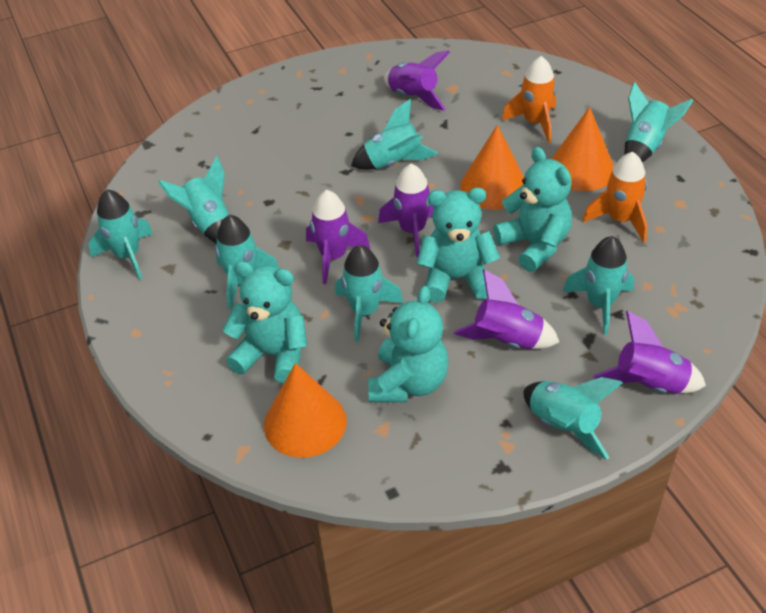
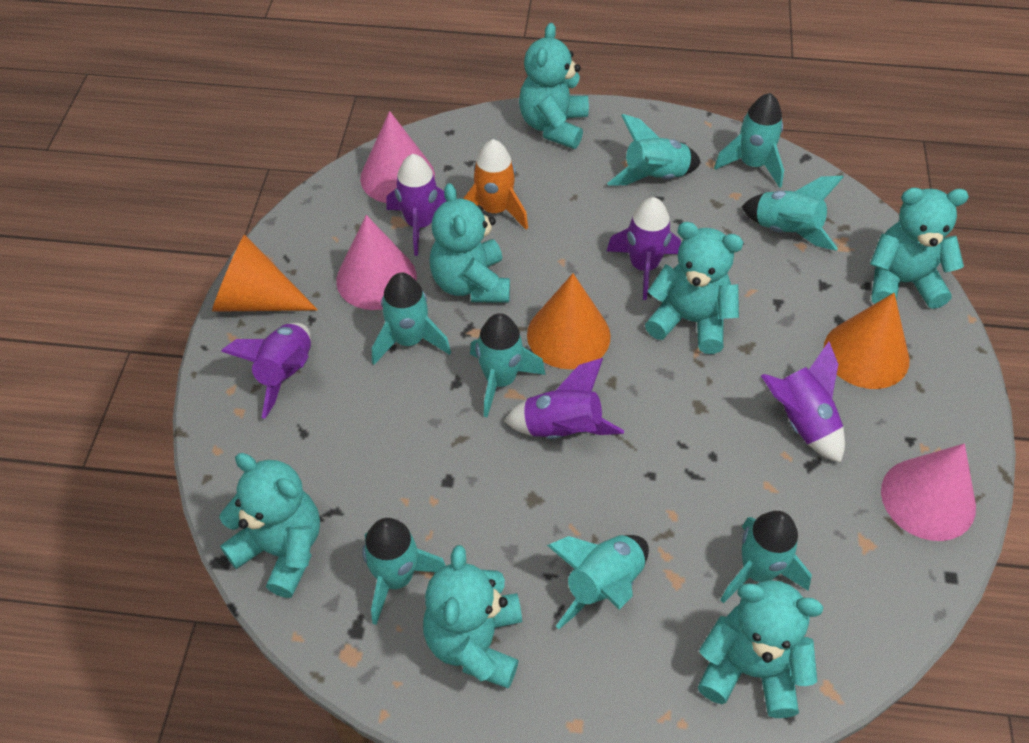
orange rocket: 2 -> 1
pink cone: 0 -> 3
turquoise teddy bear: 4 -> 7

